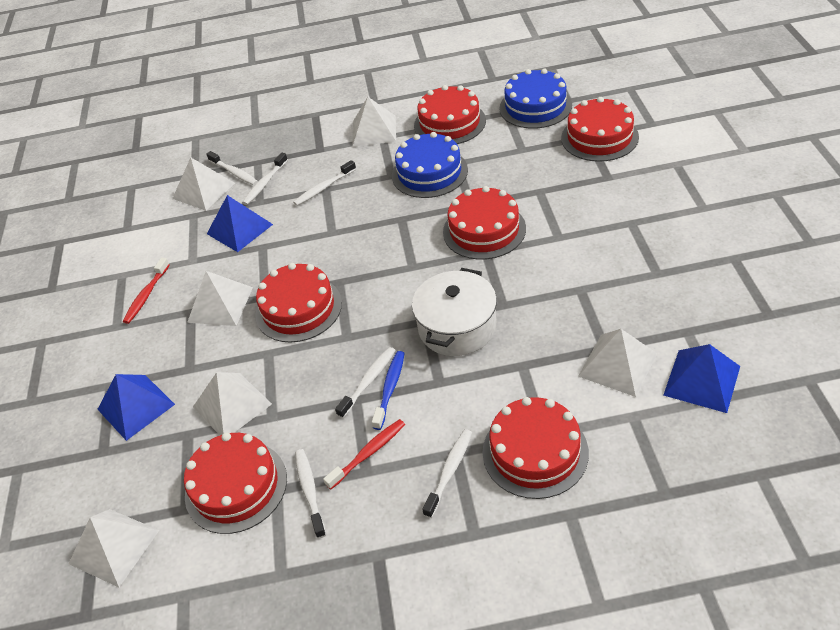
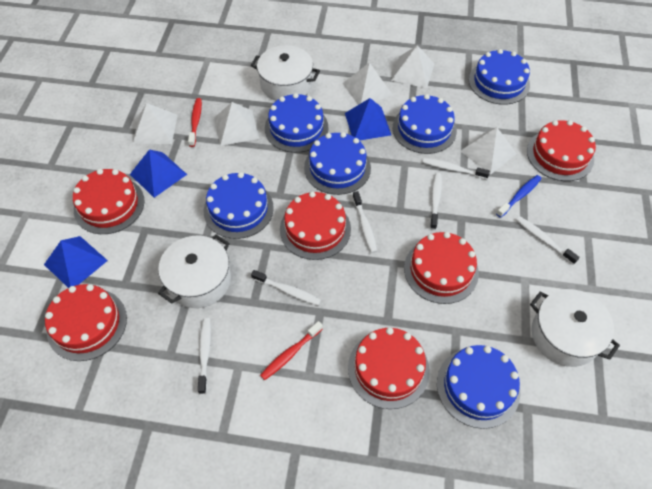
blue cake: 2 -> 6
white pot: 1 -> 3
white pyramid: 6 -> 5

